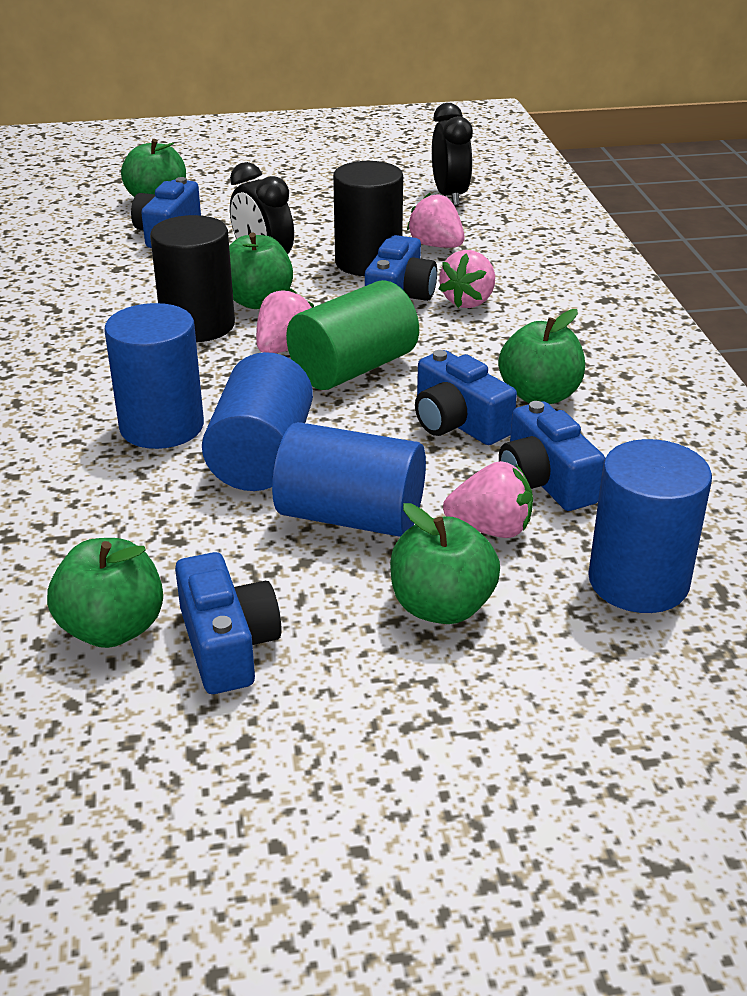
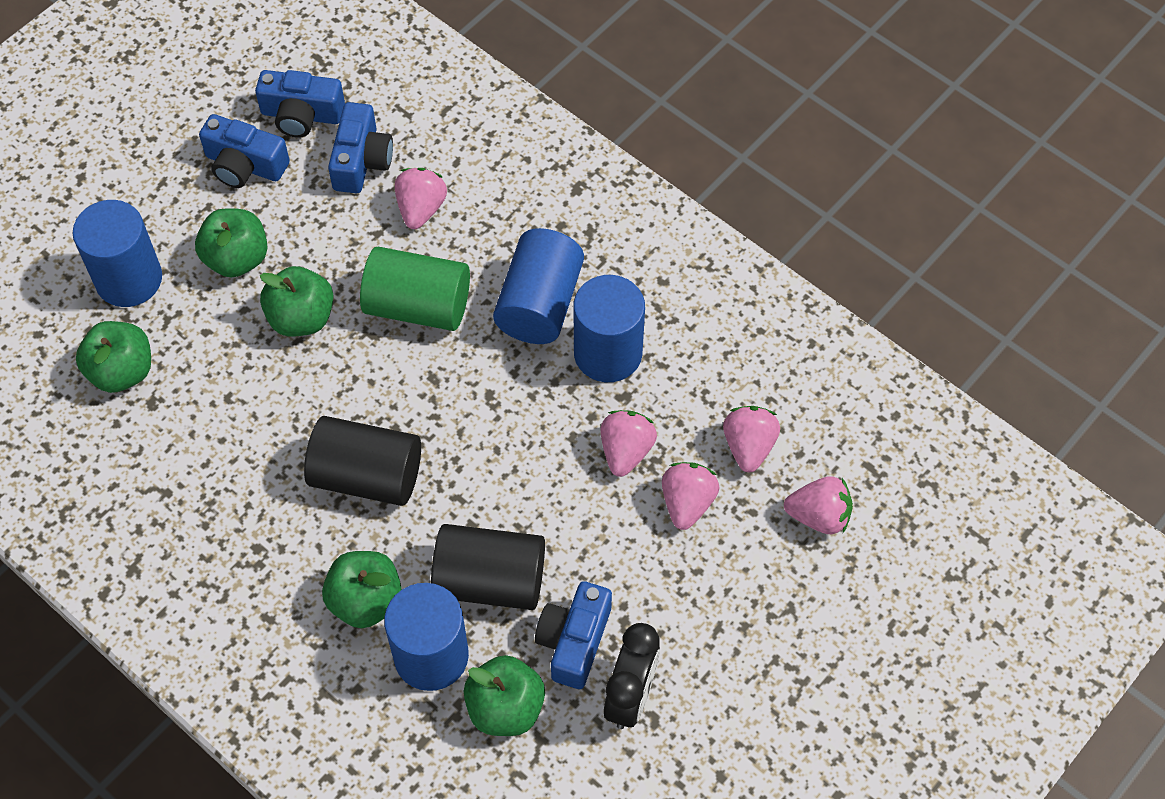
black clock: 2 -> 1
blue camera: 5 -> 4
pink strawberry: 4 -> 5

